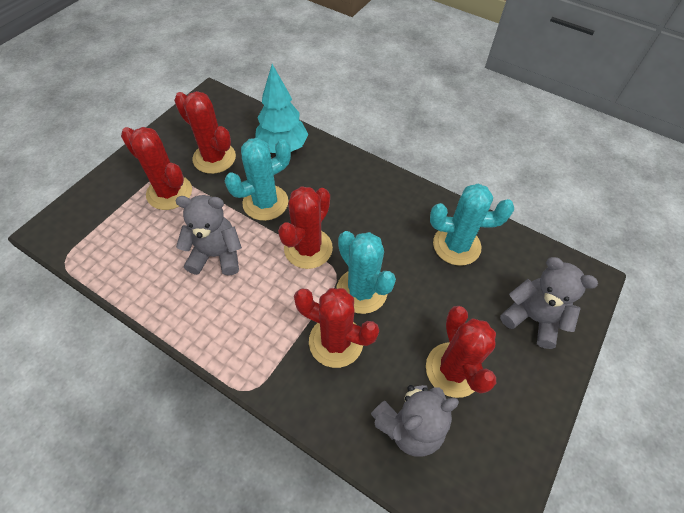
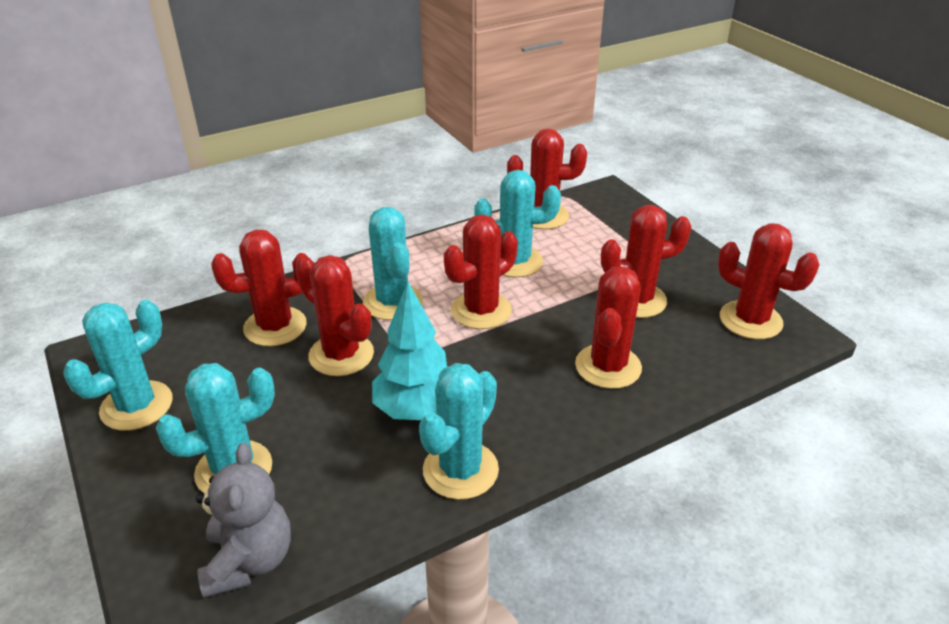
grey teddy bear: 3 -> 1
red cactus: 5 -> 7
turquoise cactus: 3 -> 5

